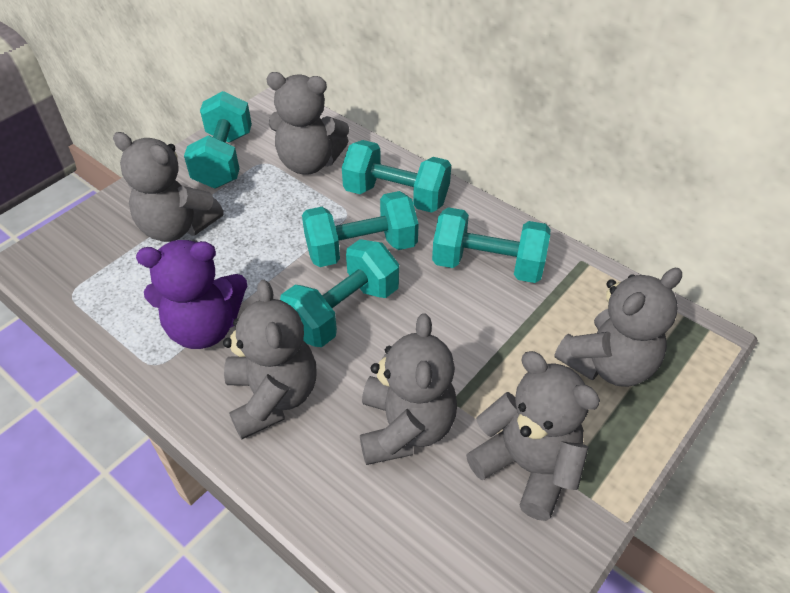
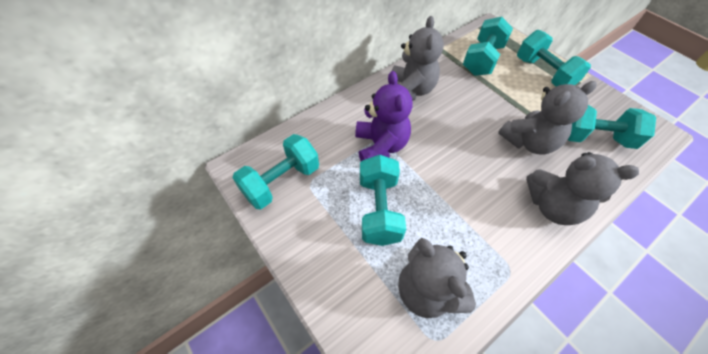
grey teddy bear: 6 -> 4

